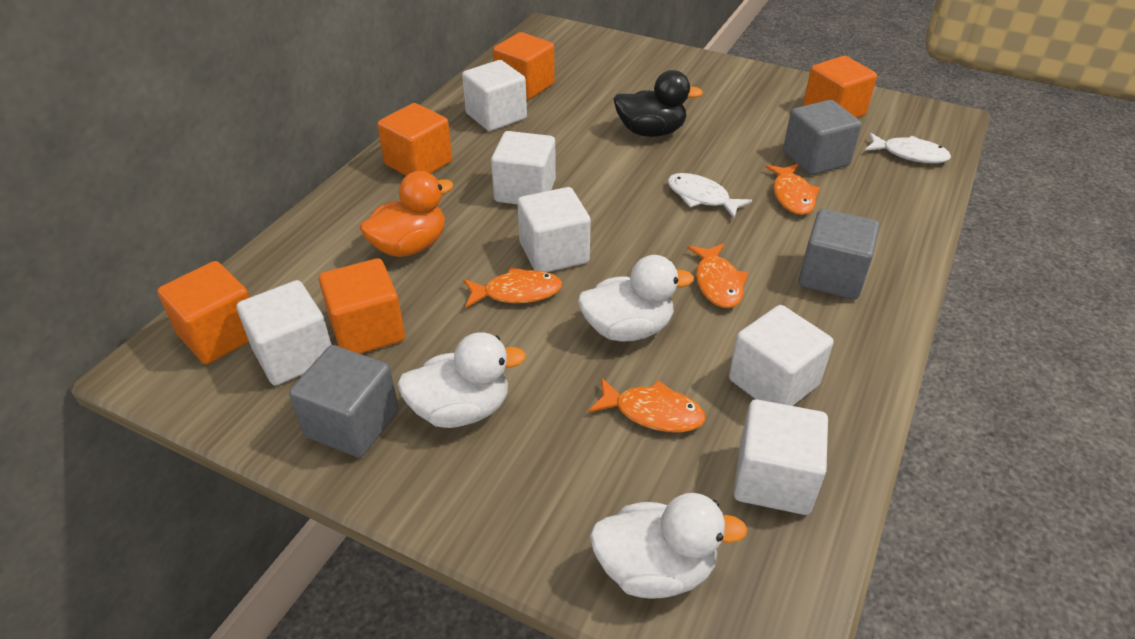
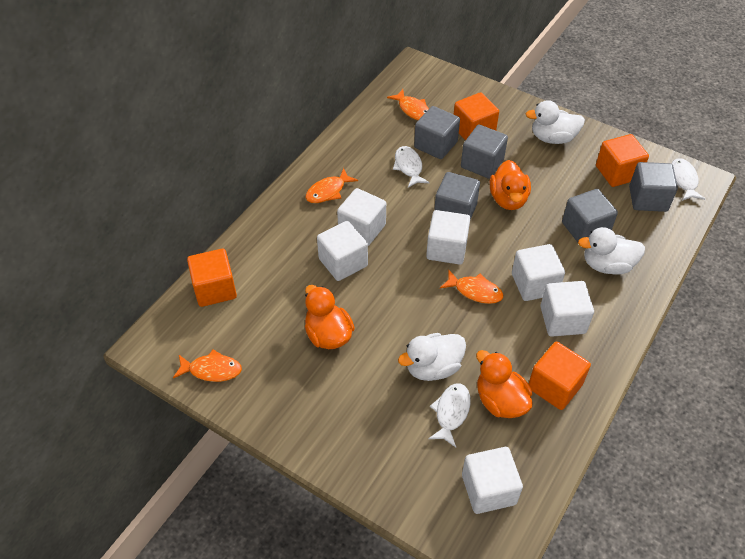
black duck: 1 -> 0
grey cube: 3 -> 5
orange cube: 5 -> 4
orange duck: 1 -> 3
white fish: 2 -> 3

